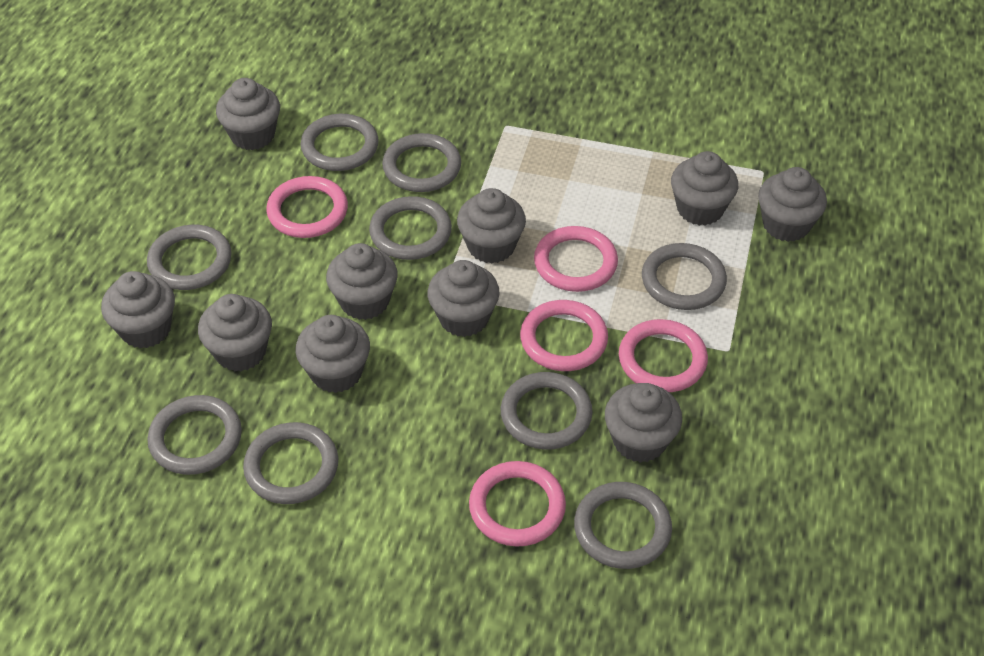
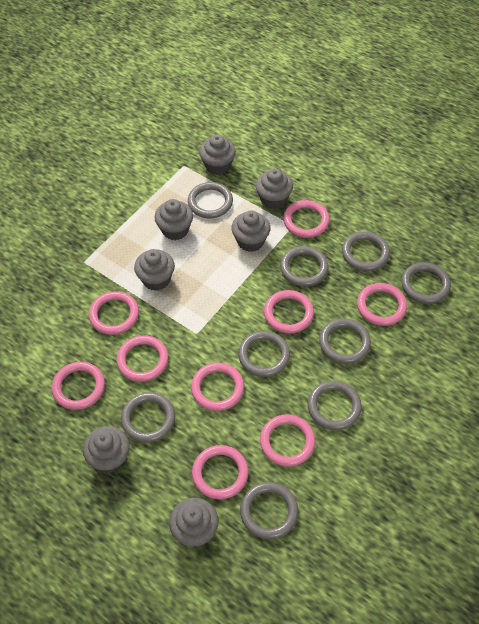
grey cupcake: 10 -> 7
pink ring: 5 -> 9

